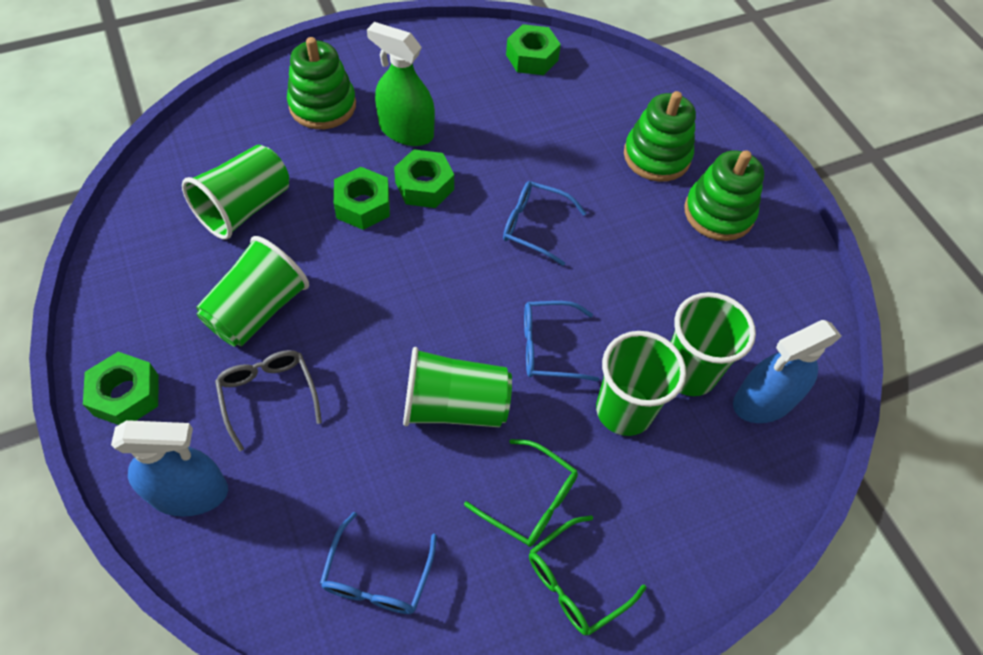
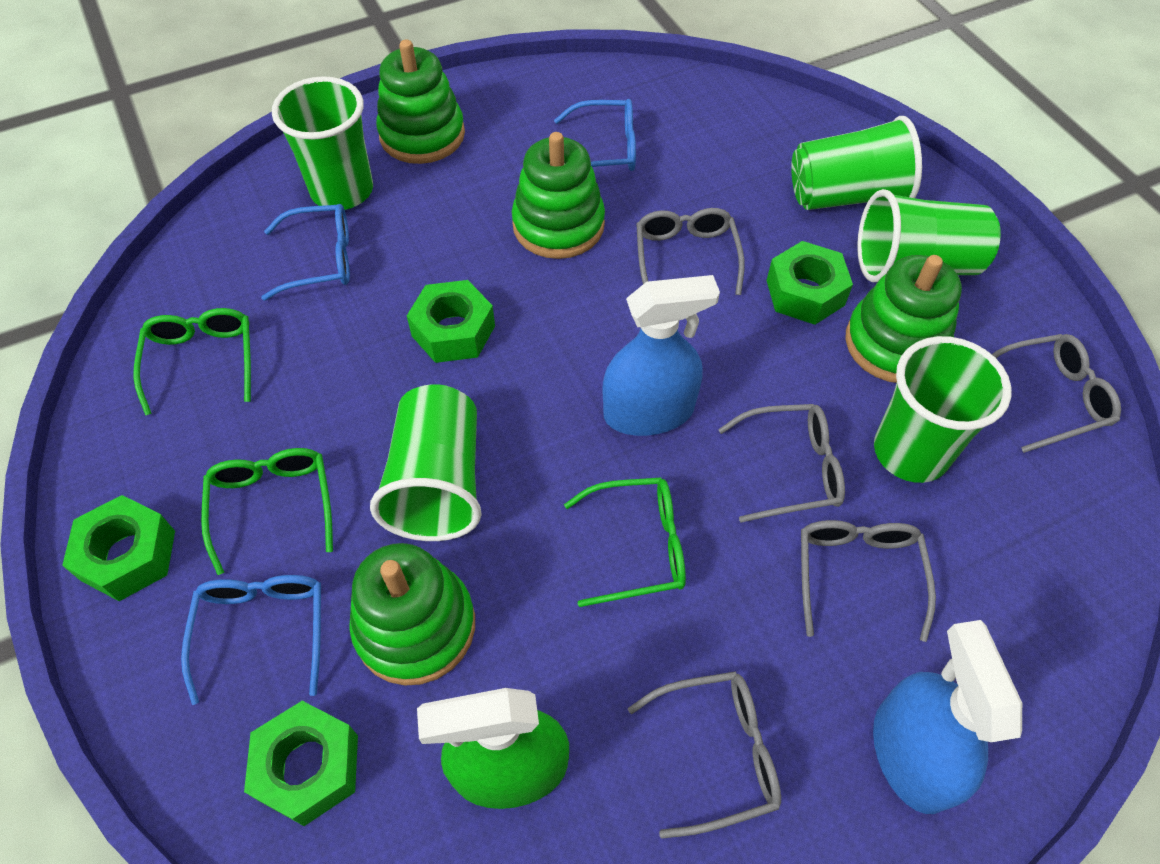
green glasses: 2 -> 3
green stacking toy: 3 -> 4
grey glasses: 1 -> 5

